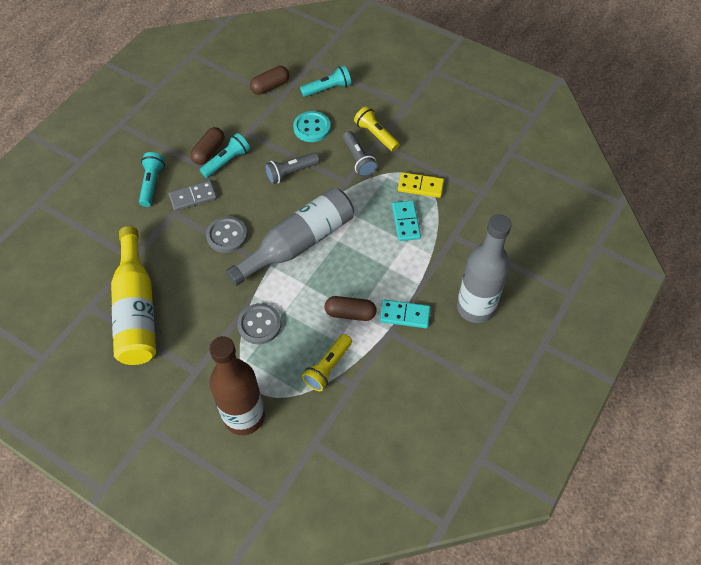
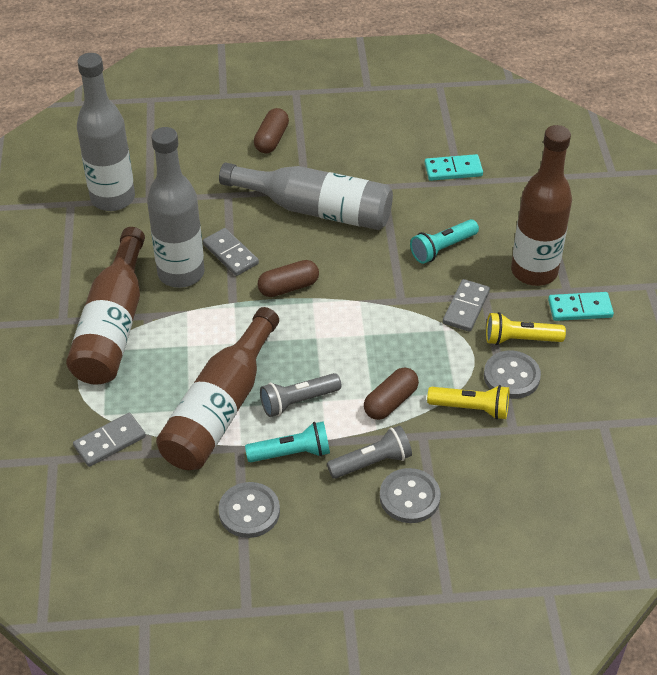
brown bottle: 1 -> 3
grey bottle: 2 -> 3
grey button: 2 -> 3
grey domino: 1 -> 3
turquoise button: 1 -> 0
turquoise flashlight: 3 -> 2
yellow bottle: 1 -> 0
yellow domino: 1 -> 0

